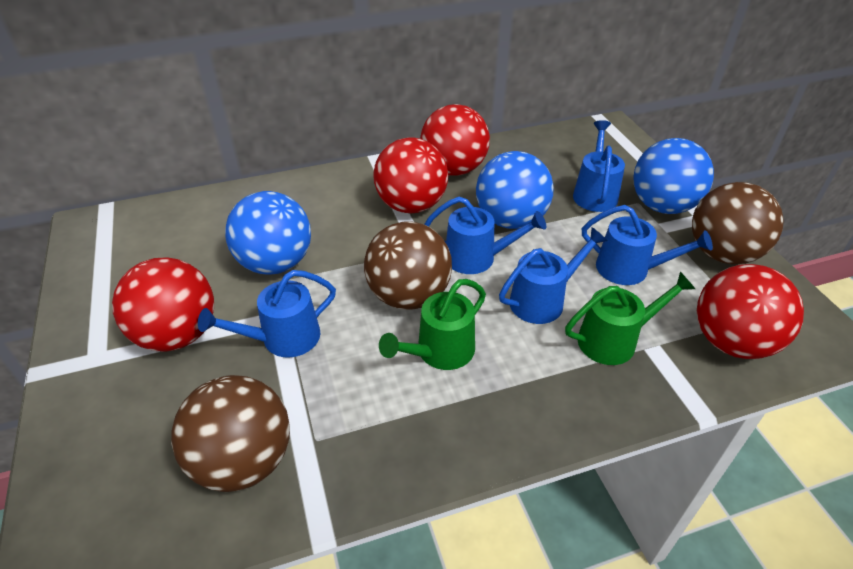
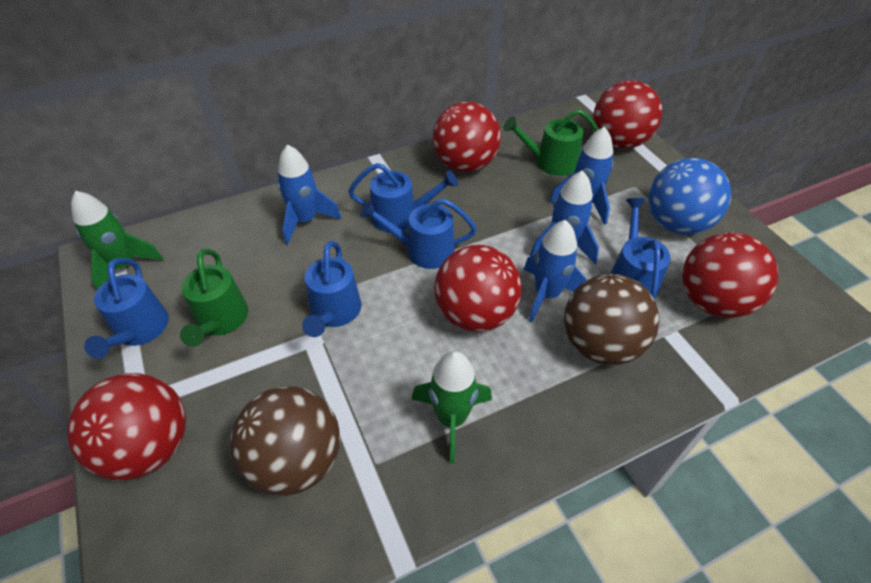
blue ball: 3 -> 1
blue rocket: 0 -> 4
brown ball: 3 -> 2
green rocket: 0 -> 2
red ball: 4 -> 5

